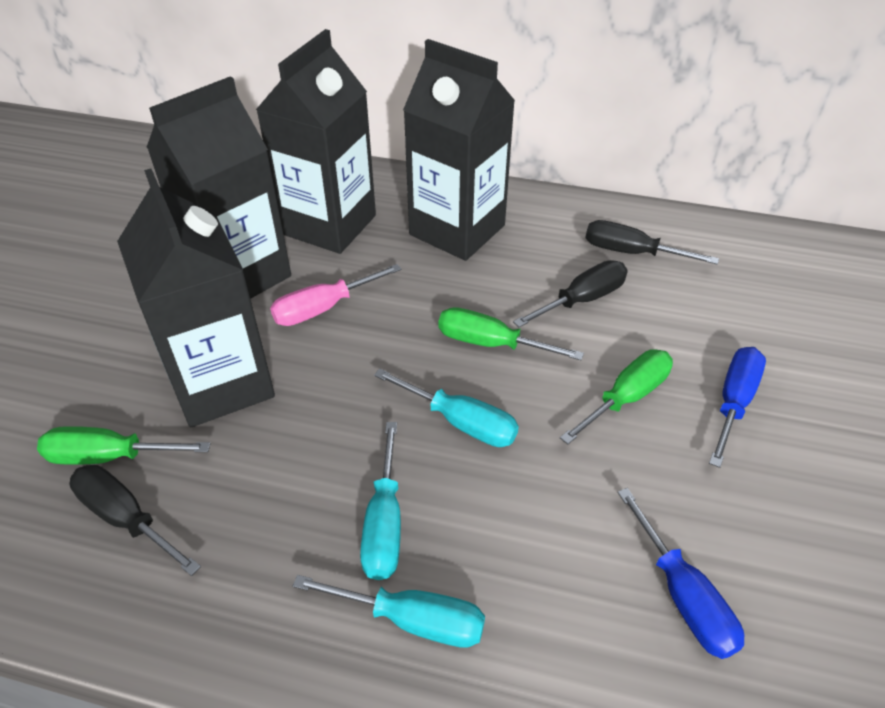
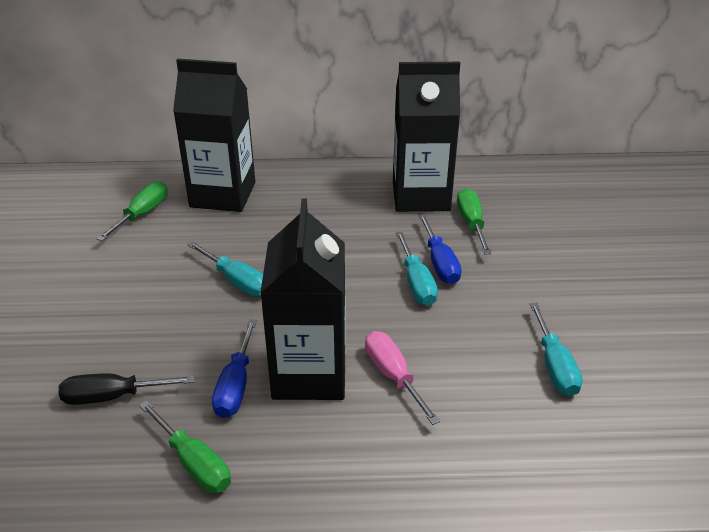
black carton: 4 -> 3
black screwdriver: 3 -> 1

